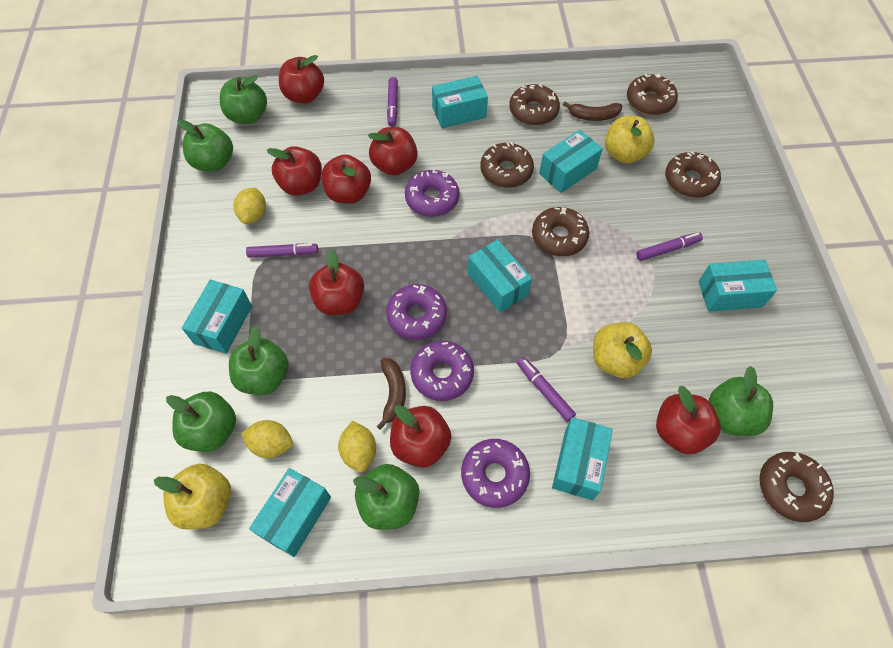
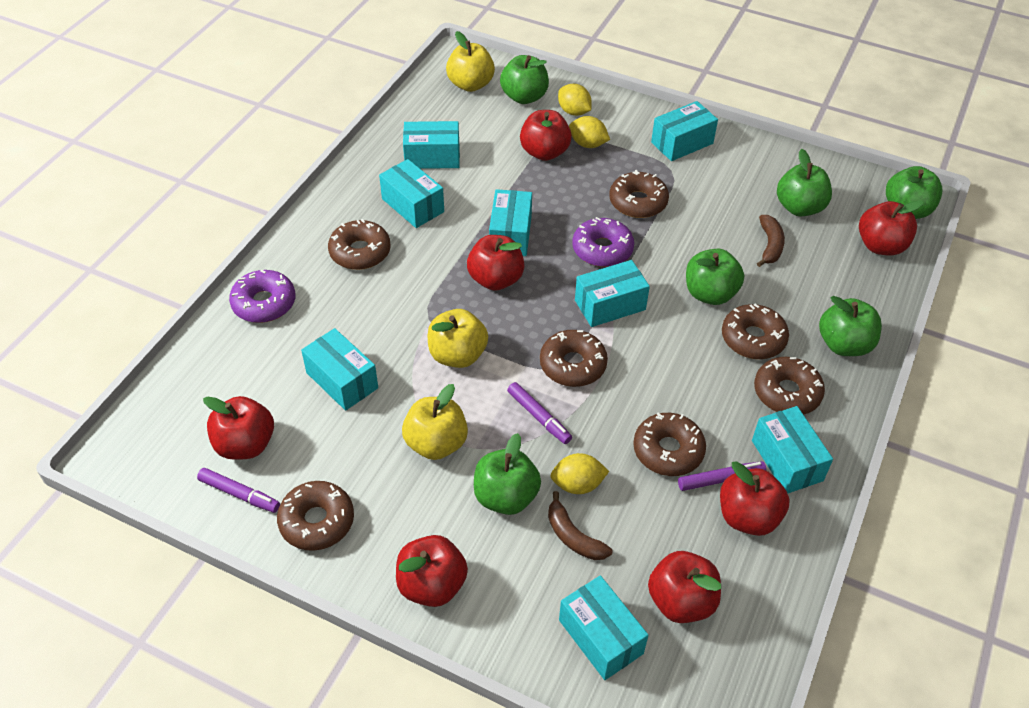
brown donut: 6 -> 7
purple donut: 4 -> 2
purple marker: 4 -> 3
turquoise box: 7 -> 8

